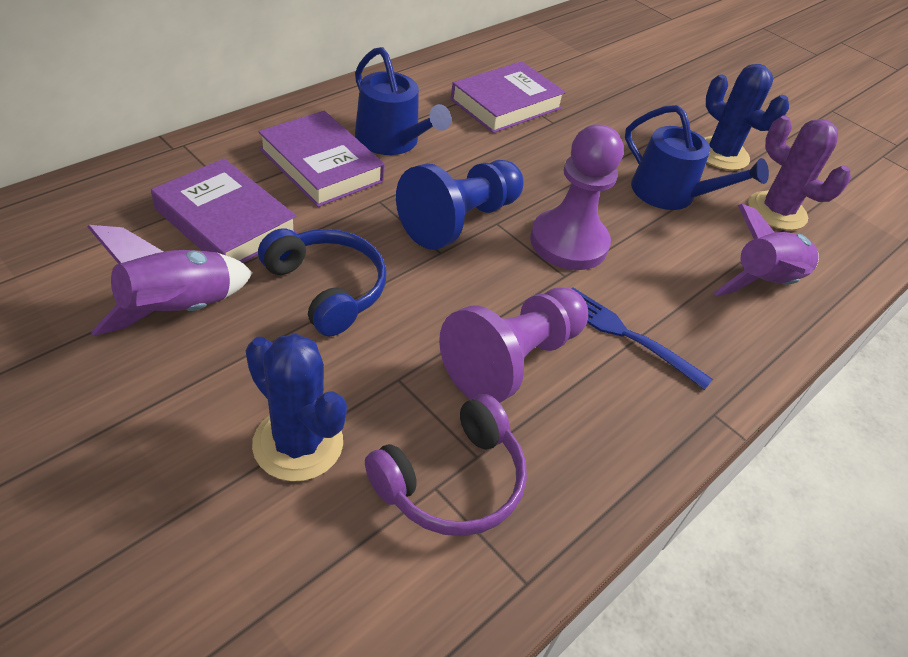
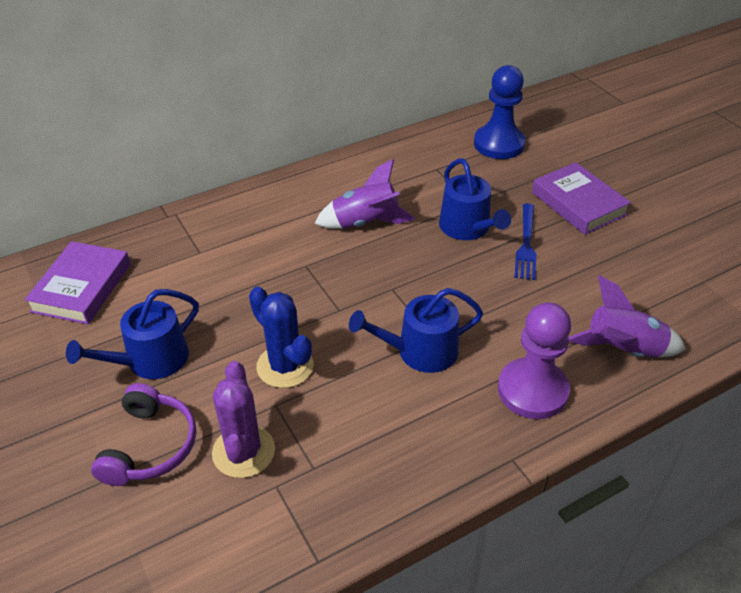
blue cactus: 2 -> 1
blue headphones: 1 -> 0
blue watering can: 2 -> 3
purple book: 3 -> 2
purple pawn: 2 -> 1

